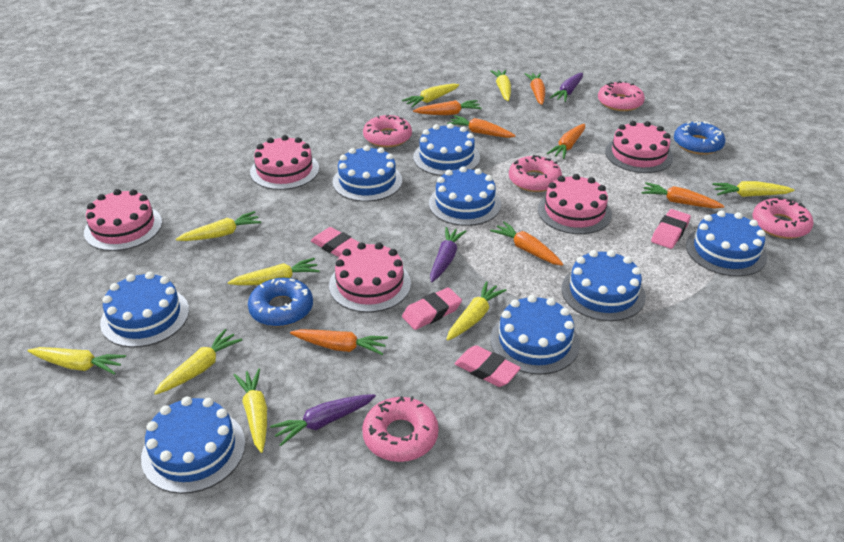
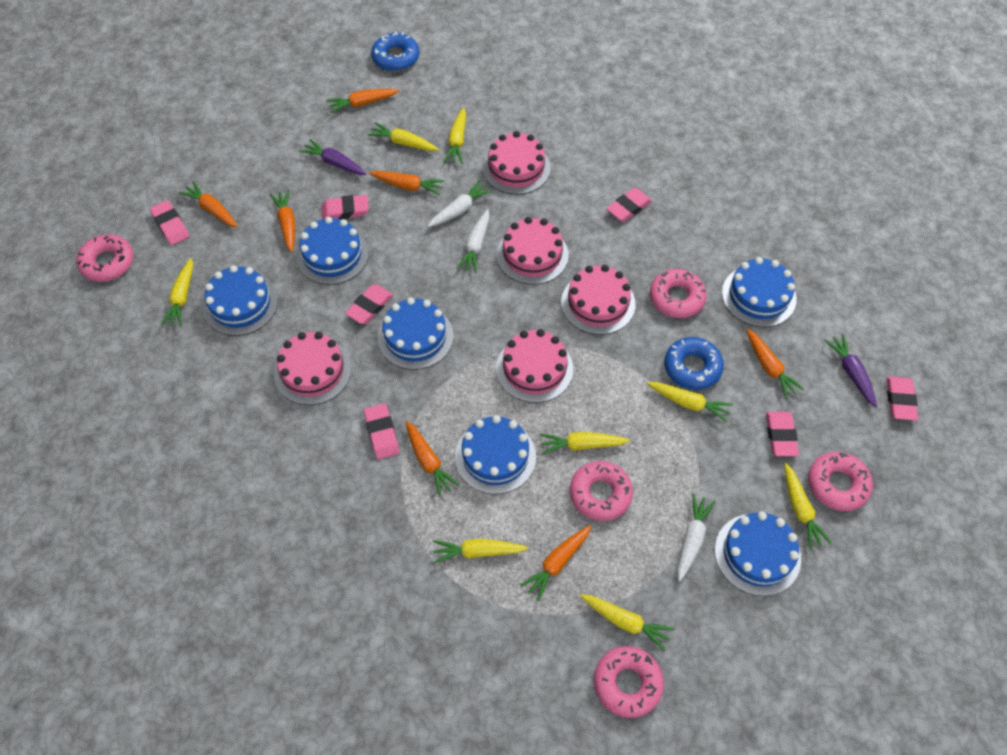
blue cake: 8 -> 6
pink eraser: 4 -> 7
purple carrot: 3 -> 2
white carrot: 0 -> 3
yellow carrot: 9 -> 8

